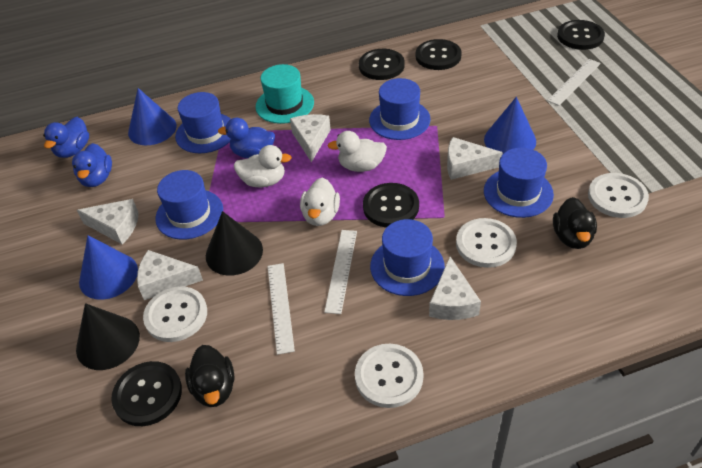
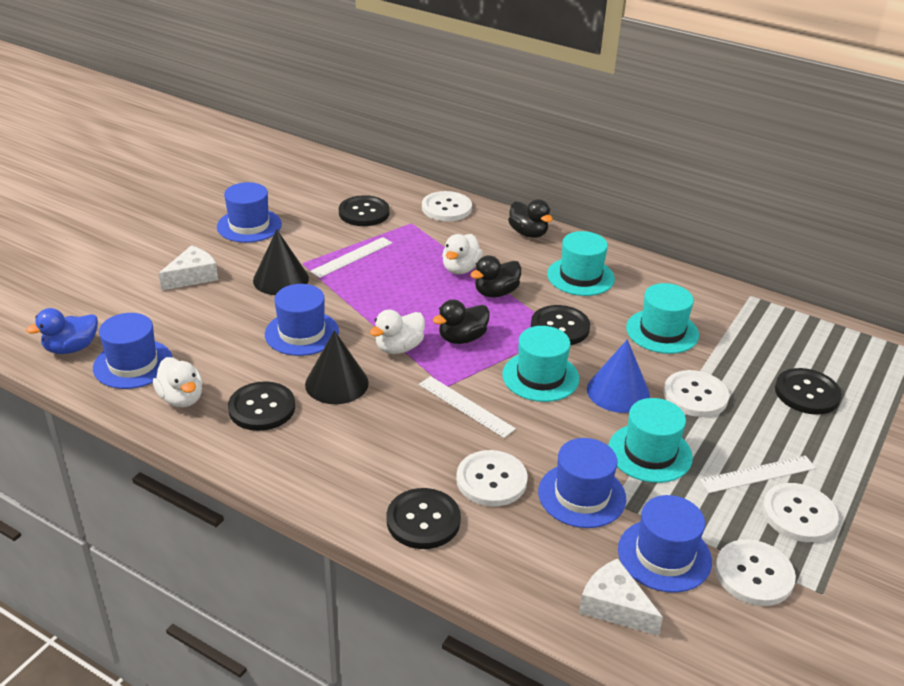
black duck: 2 -> 3
blue cone: 3 -> 1
blue duck: 3 -> 1
turquoise hat: 1 -> 4
white button: 4 -> 5
white cheese: 5 -> 2

